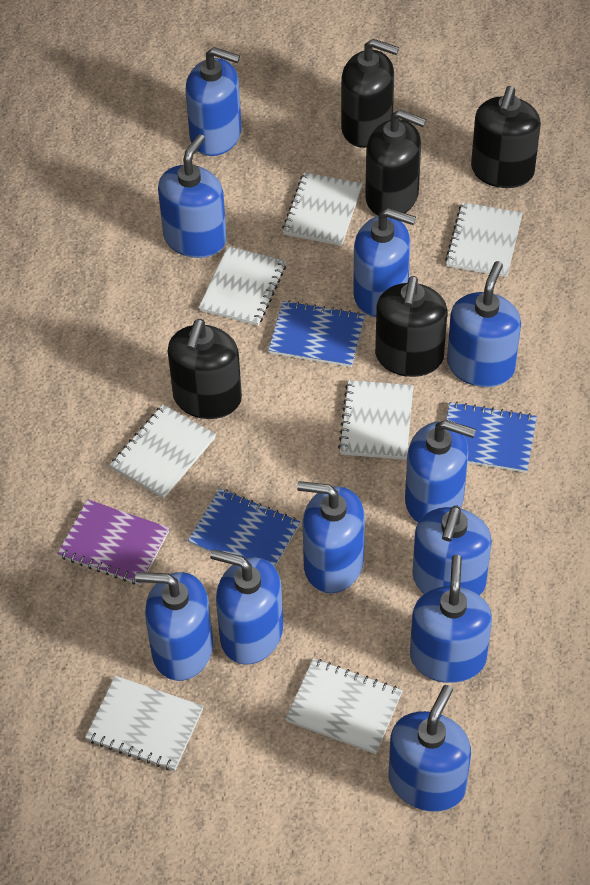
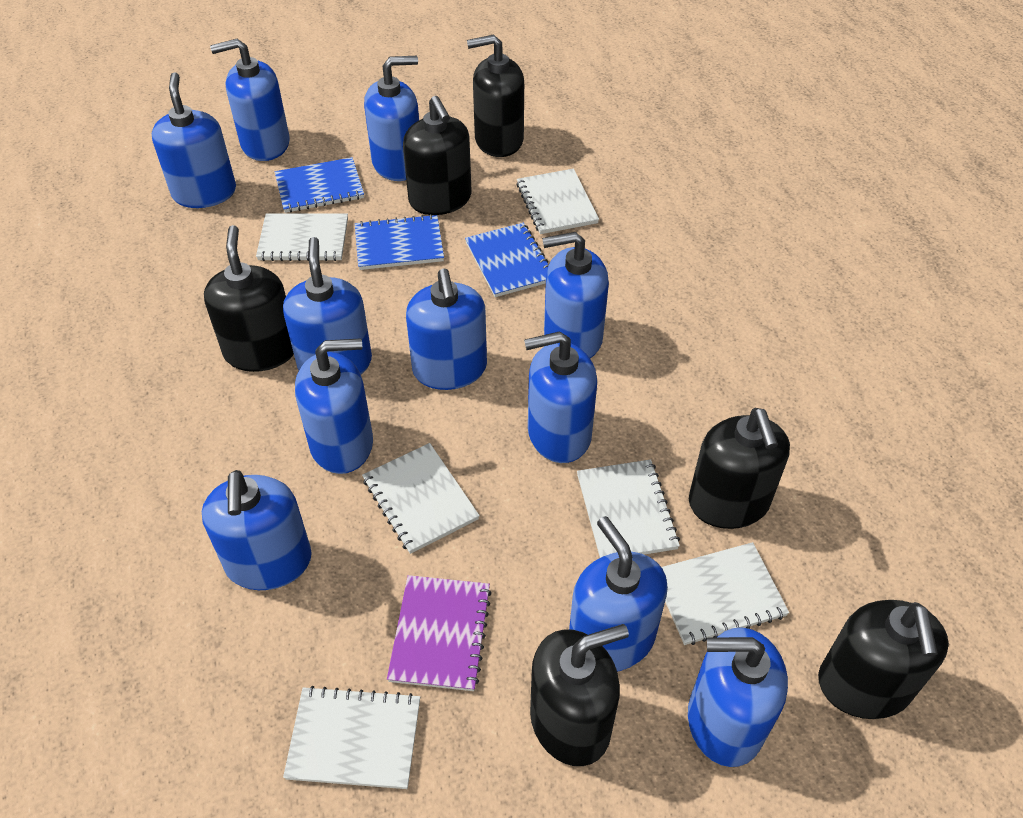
black soap dispenser: 5 -> 6
white notebook: 7 -> 6

